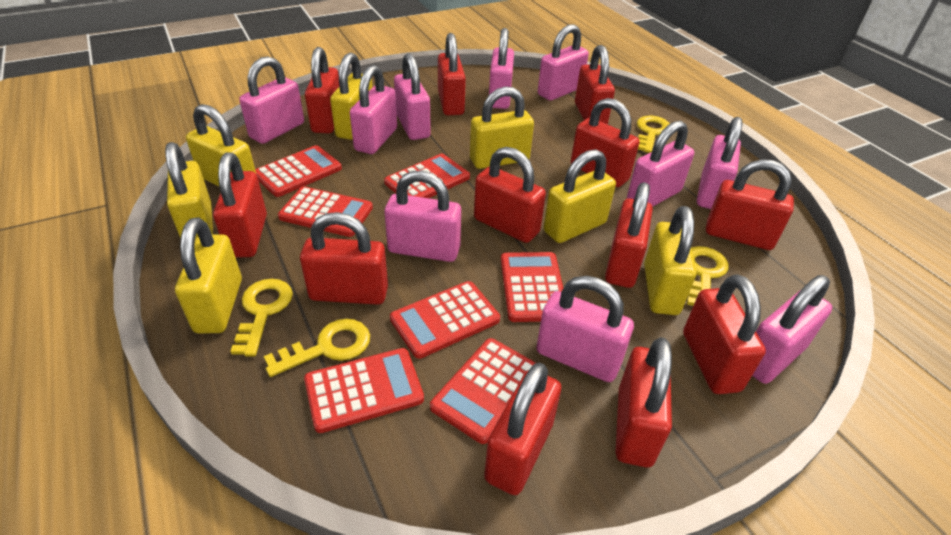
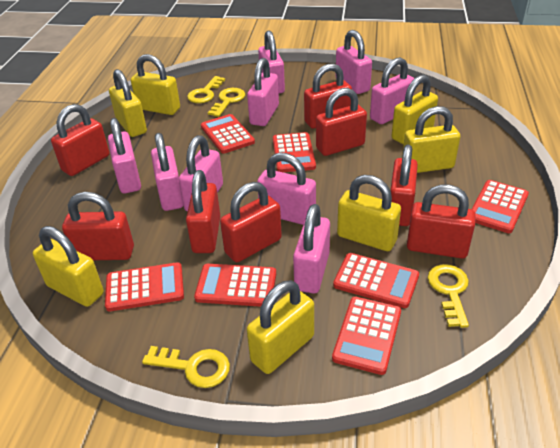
pink padlock: 10 -> 9
red padlock: 12 -> 8

